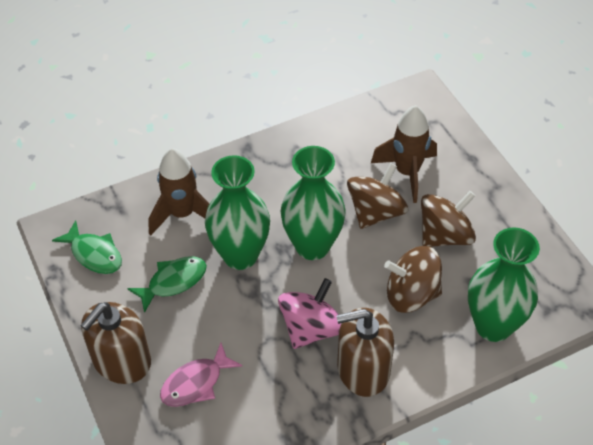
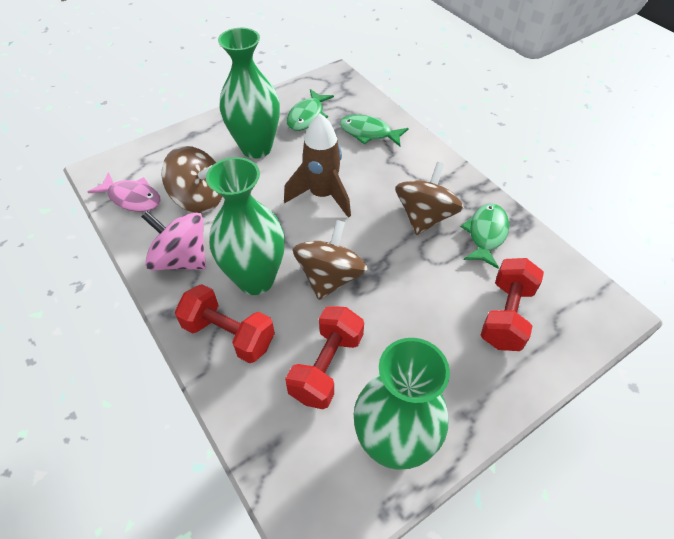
brown rocket: 2 -> 1
brown soap dispenser: 2 -> 0
green fish: 2 -> 3
red dumbbell: 0 -> 3

